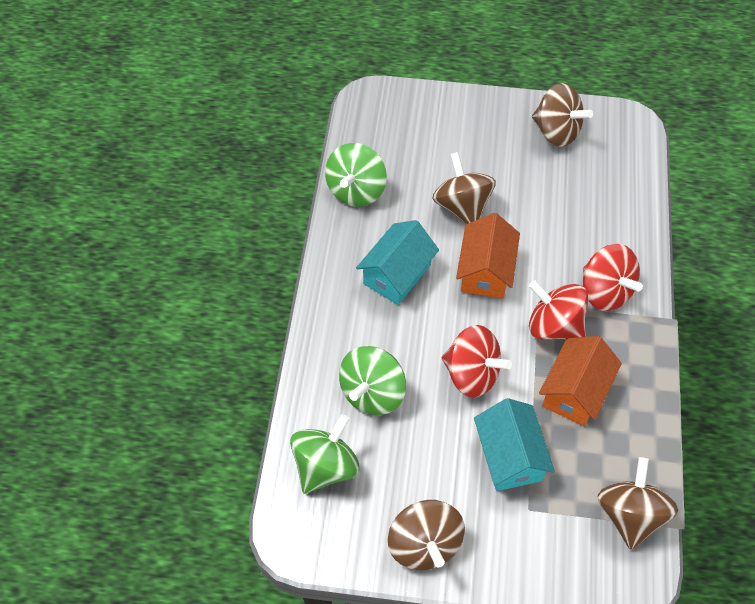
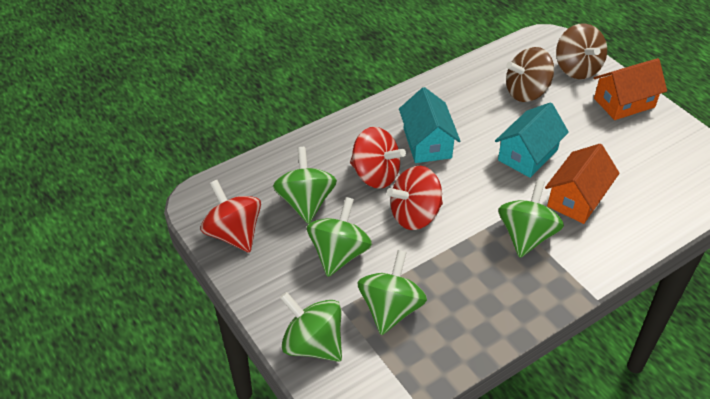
brown spinning top: 4 -> 2
green spinning top: 3 -> 5

